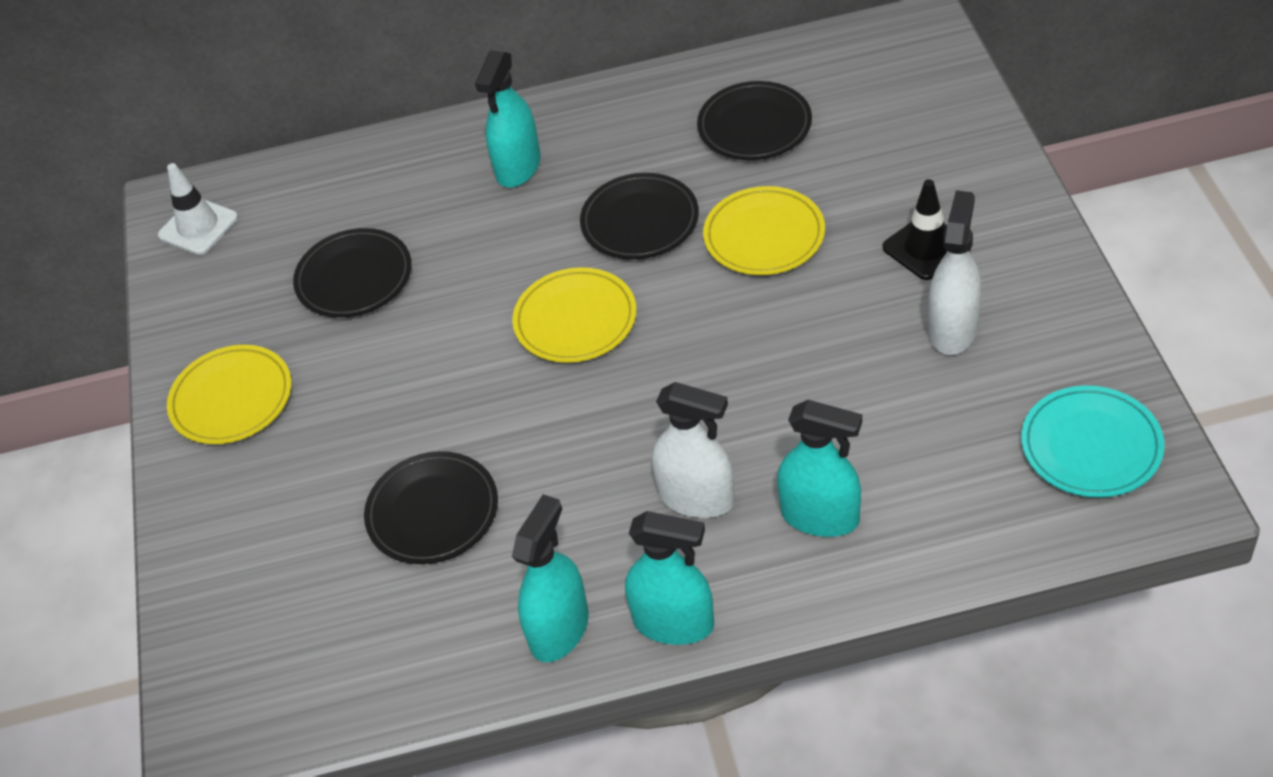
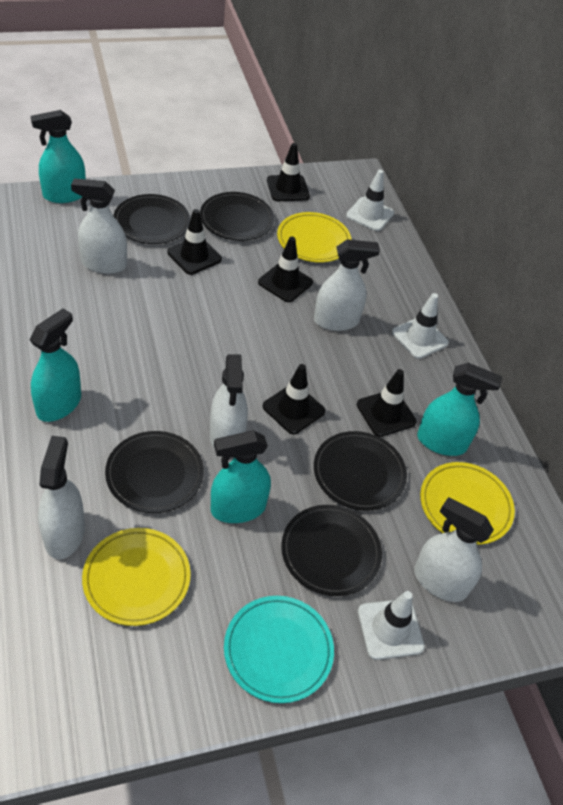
black plate: 4 -> 5
black traffic cone: 1 -> 5
white spray bottle: 2 -> 5
white traffic cone: 1 -> 3

